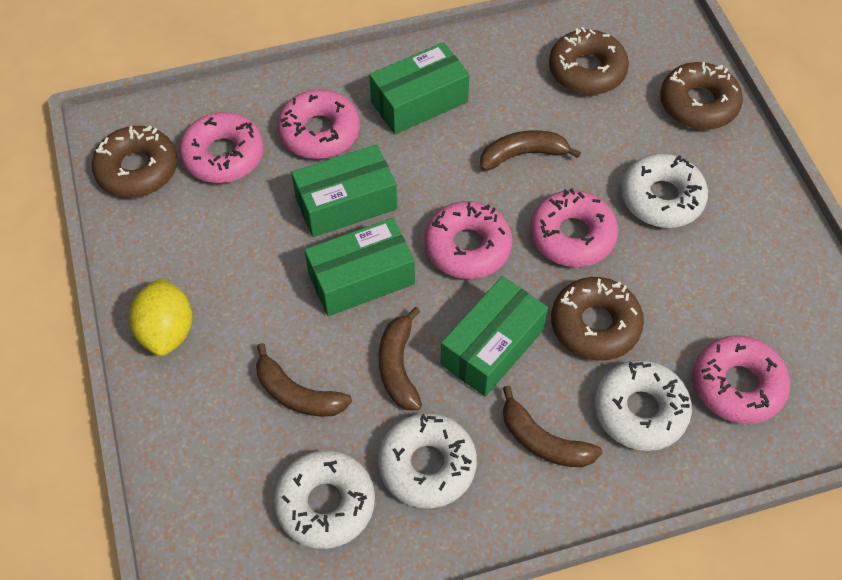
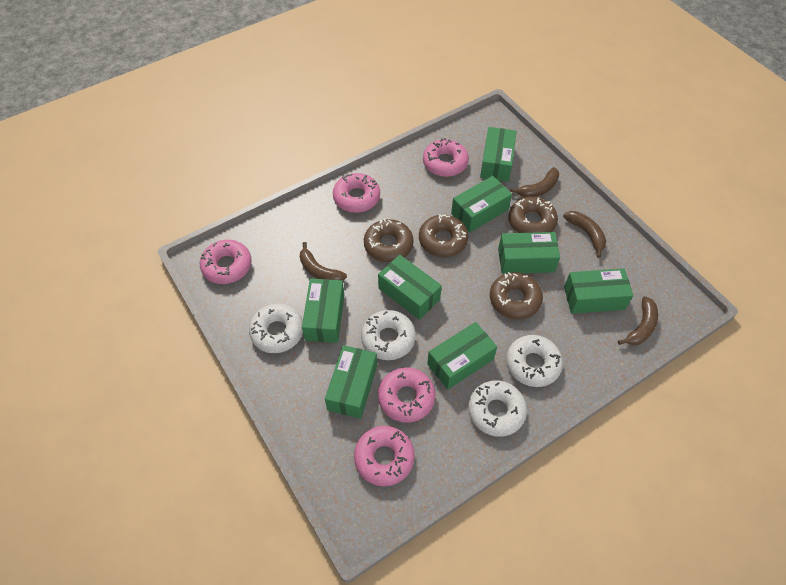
green box: 4 -> 8
yellow lemon: 1 -> 0

